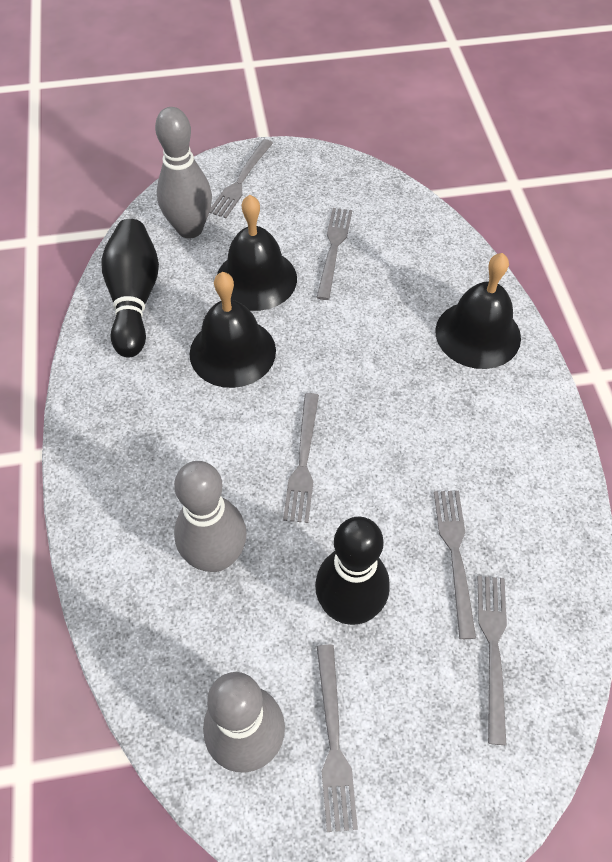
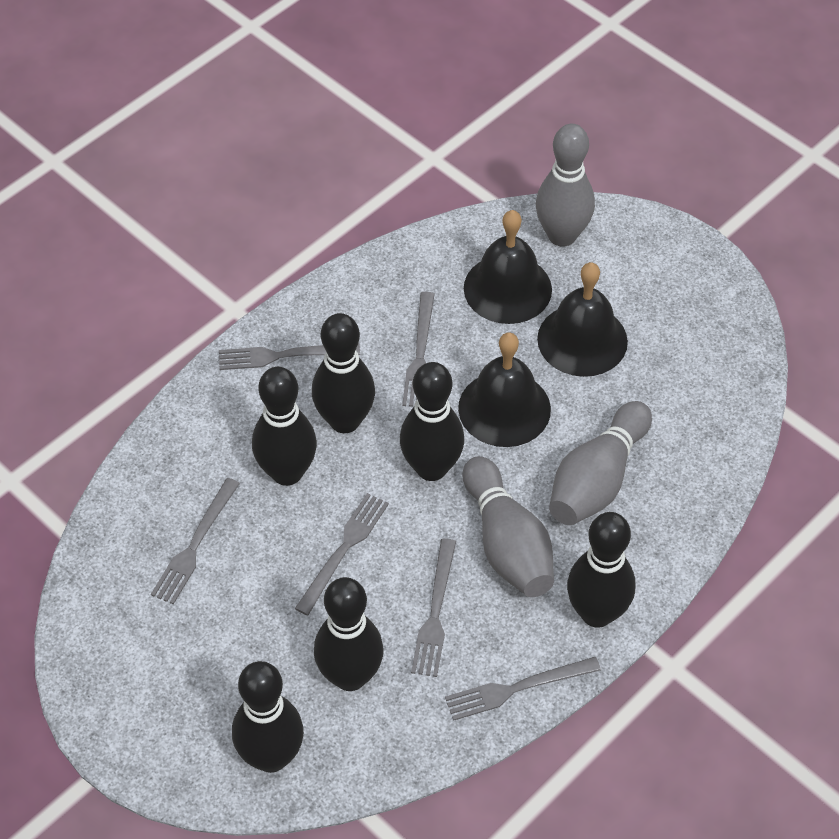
black bowling pin: 2 -> 6

